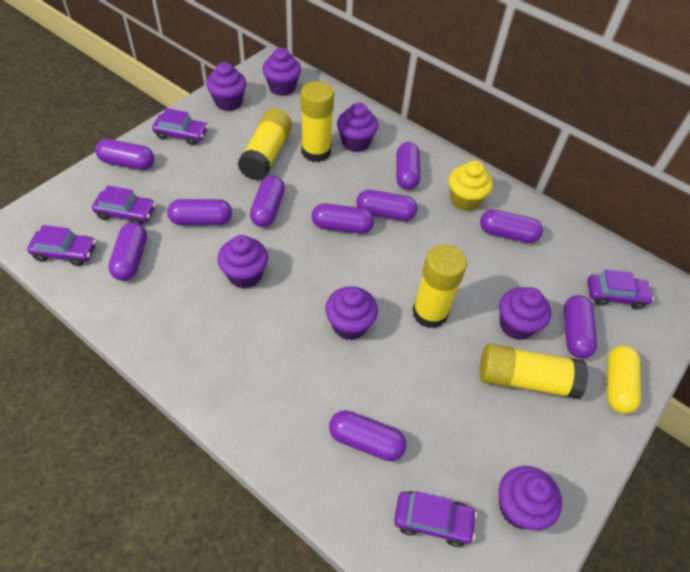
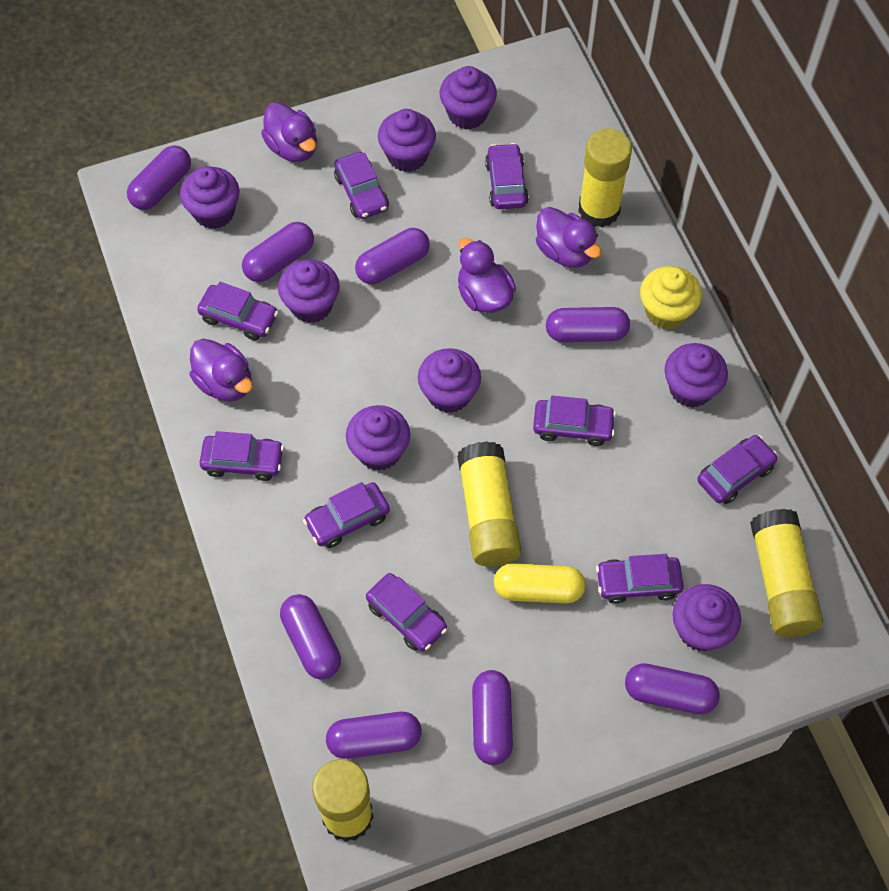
purple capsule: 10 -> 8
purple car: 5 -> 9
purple cupcake: 7 -> 8
purple duck: 0 -> 4

